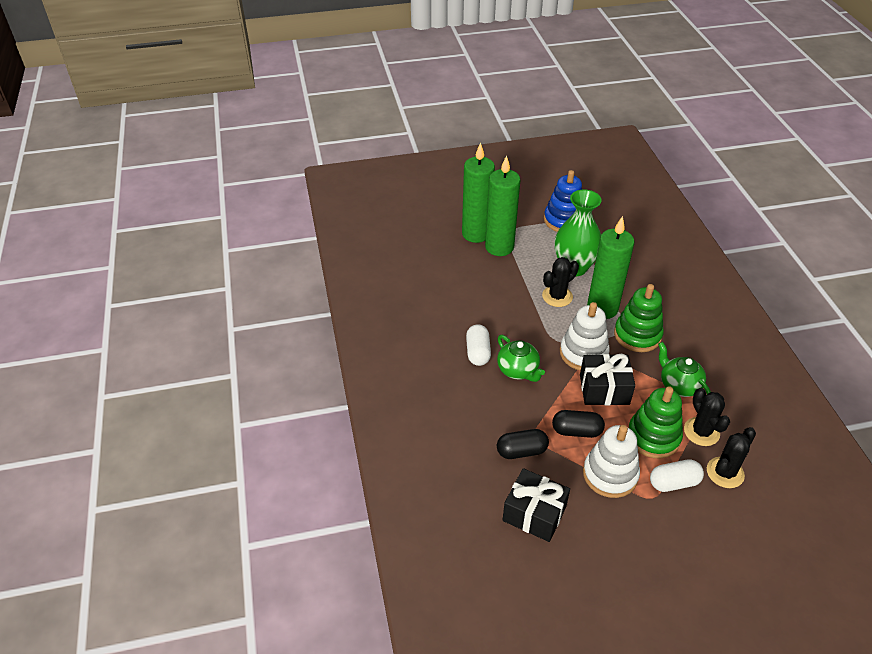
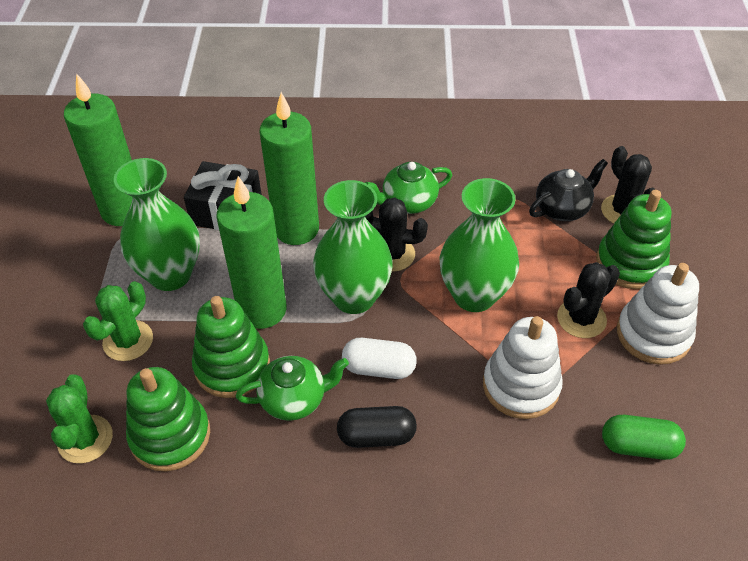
black capsule: 2 -> 1
black gift: 2 -> 1
black teapot: 0 -> 1
blue stacking toy: 1 -> 0
green cactus: 0 -> 2
green capsule: 0 -> 1
green stacking toy: 2 -> 3
green vase: 1 -> 3
white capsule: 2 -> 1

